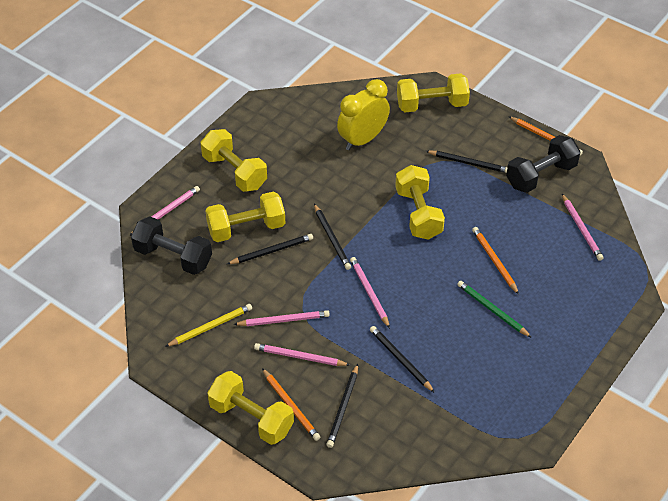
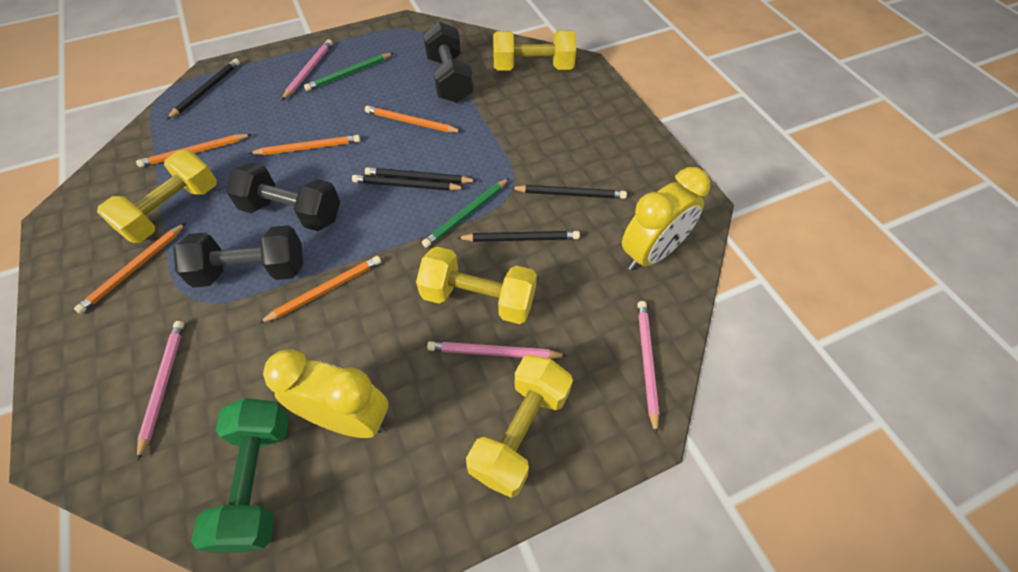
black dumbbell: 2 -> 3
green dumbbell: 0 -> 1
green pencil: 1 -> 2
orange pencil: 3 -> 5
pink pencil: 5 -> 4
yellow clock: 1 -> 2
yellow dumbbell: 5 -> 4
yellow pencil: 1 -> 0

